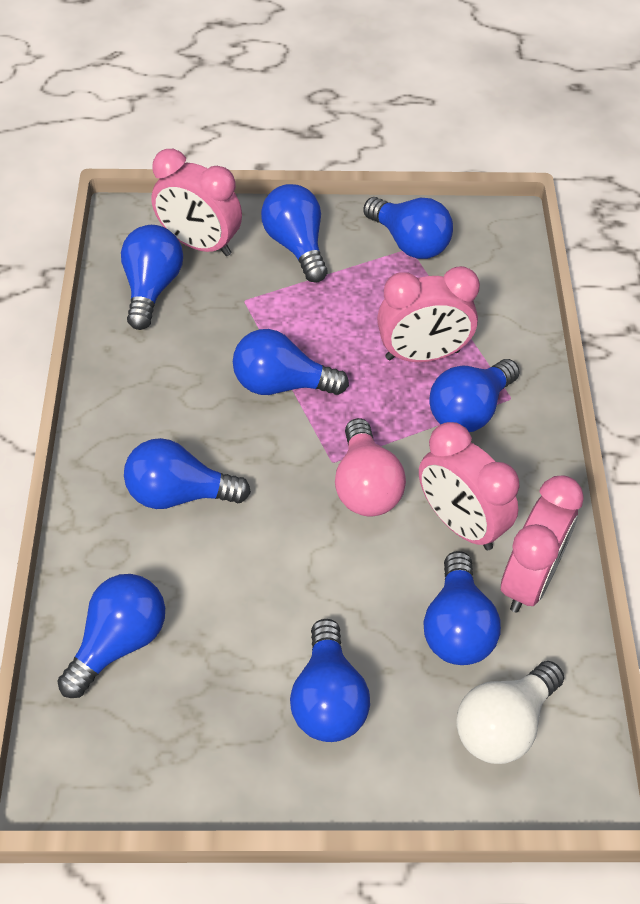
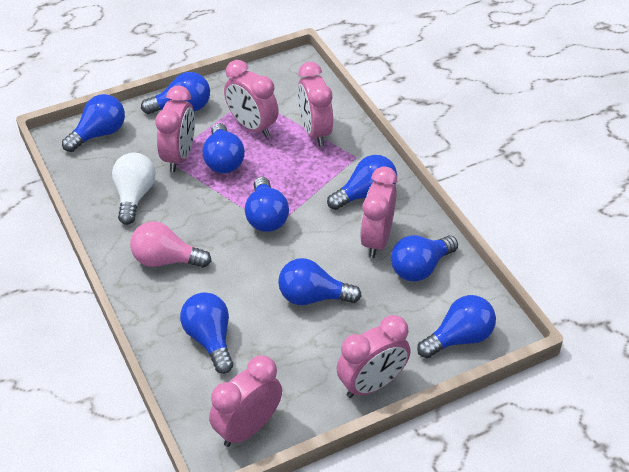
pink clock: 4 -> 6

